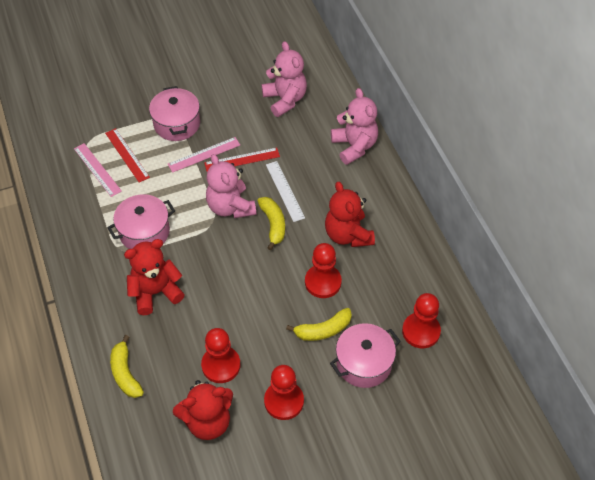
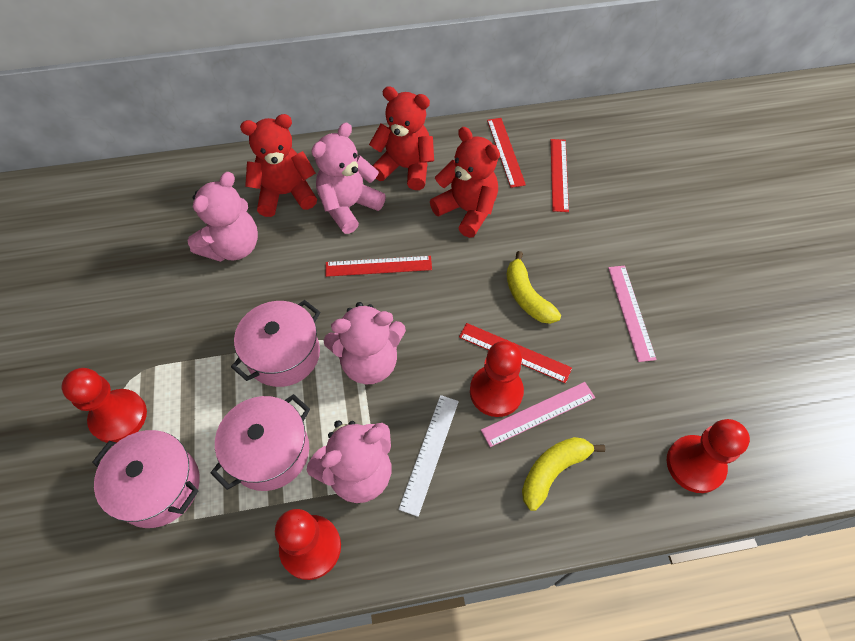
pink teddy bear: 3 -> 4
red ruler: 2 -> 4
yellow banana: 3 -> 2

